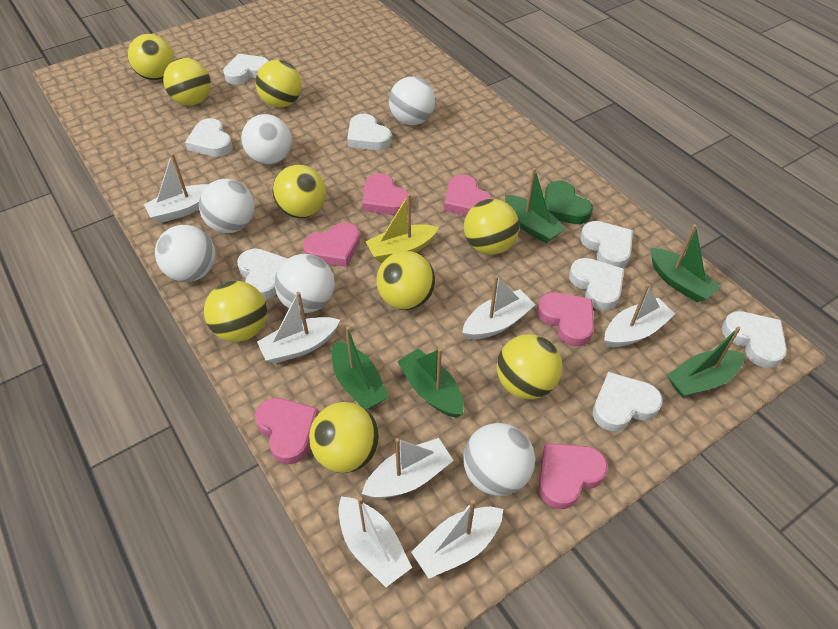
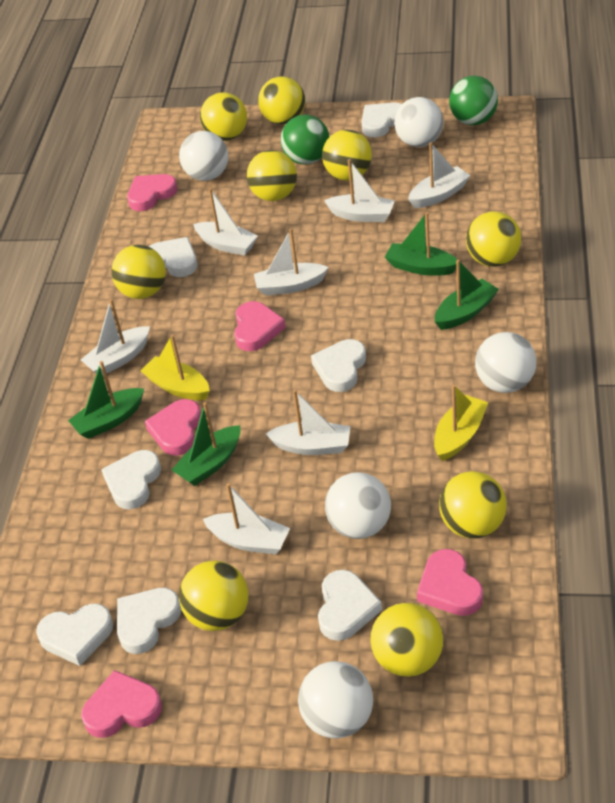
green ball: 0 -> 2
green boat: 5 -> 4
green heart: 1 -> 0
pink heart: 6 -> 5
white ball: 6 -> 5
white heart: 8 -> 7
yellow boat: 1 -> 2

